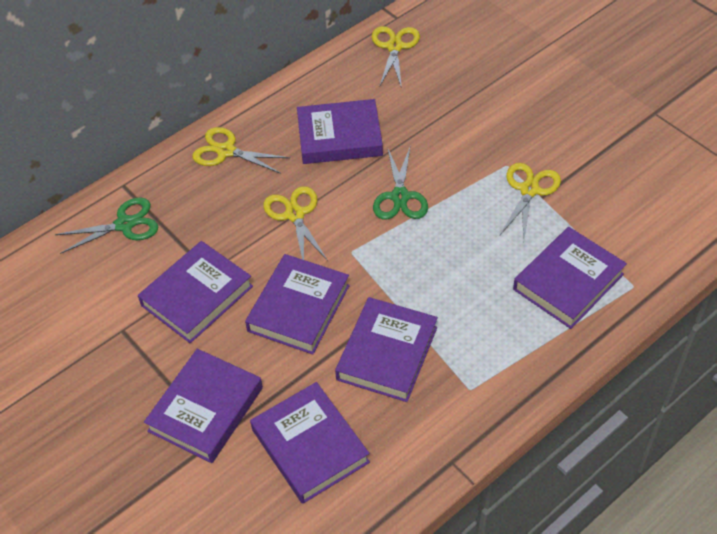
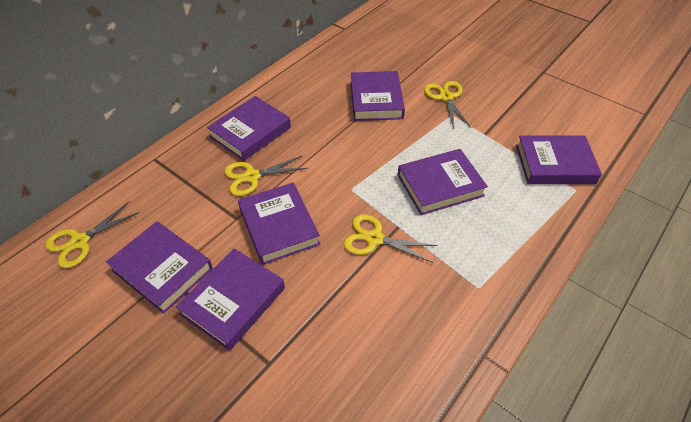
green scissors: 2 -> 0

